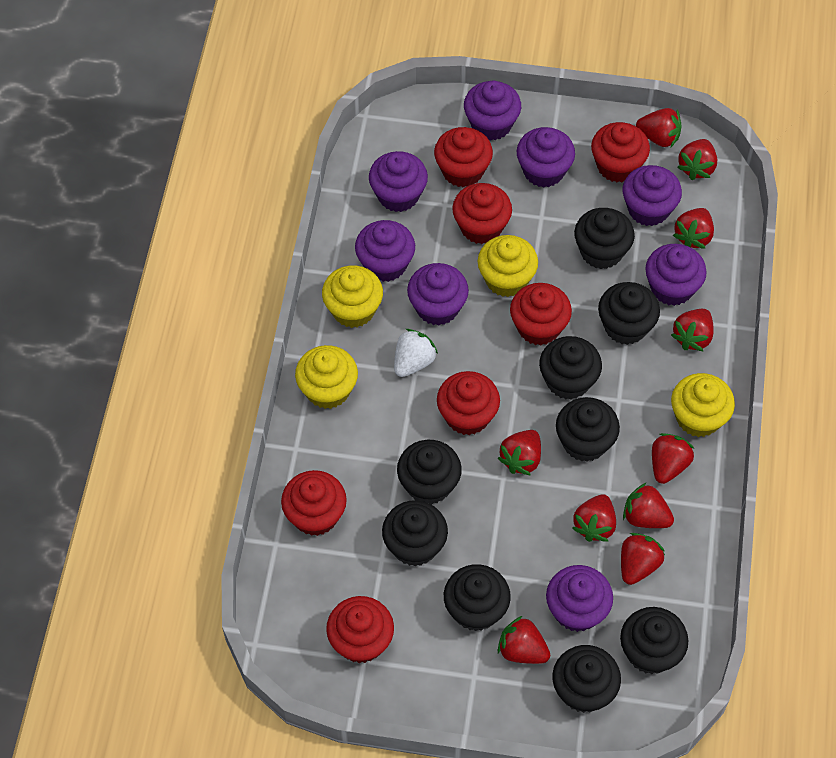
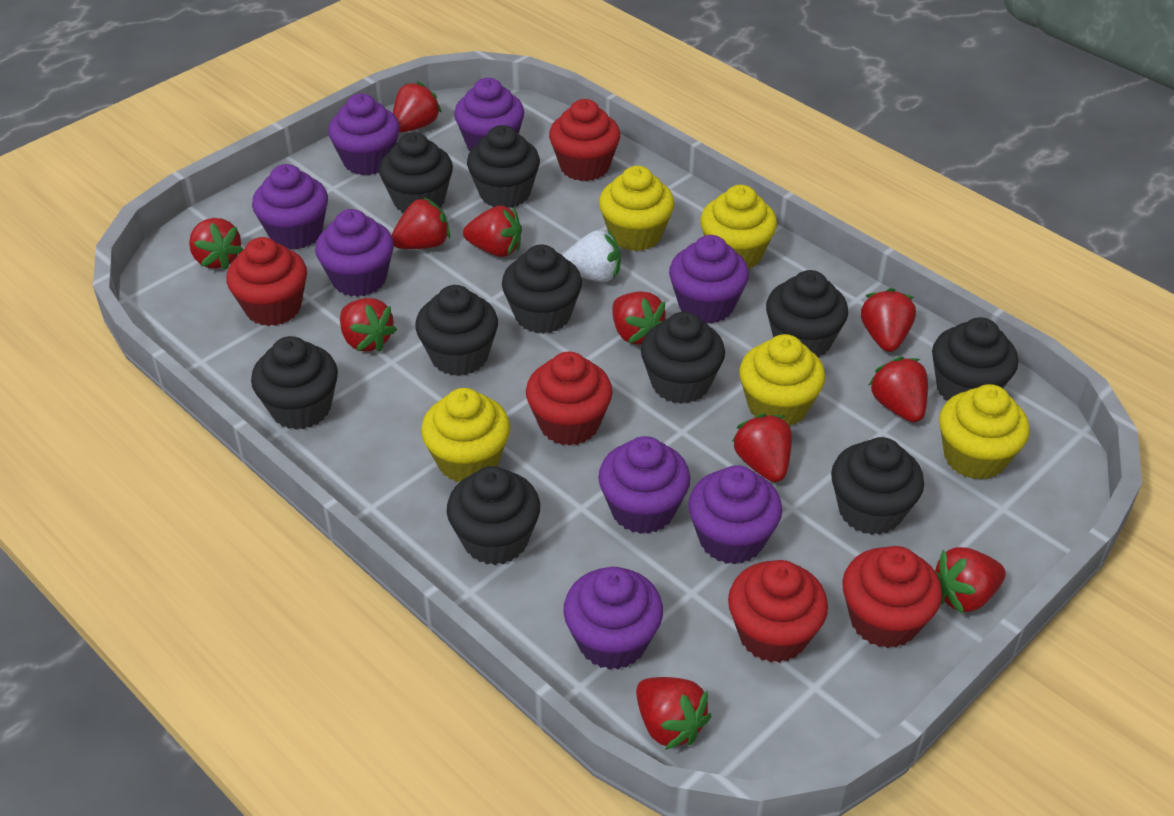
black cupcake: 9 -> 10
red cupcake: 7 -> 5
red strawberry: 10 -> 11
yellow cupcake: 4 -> 5

